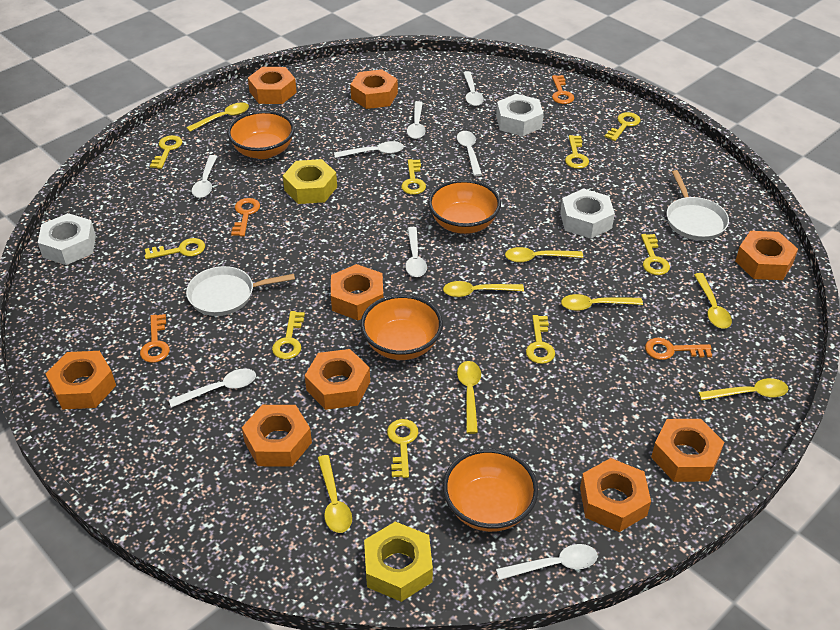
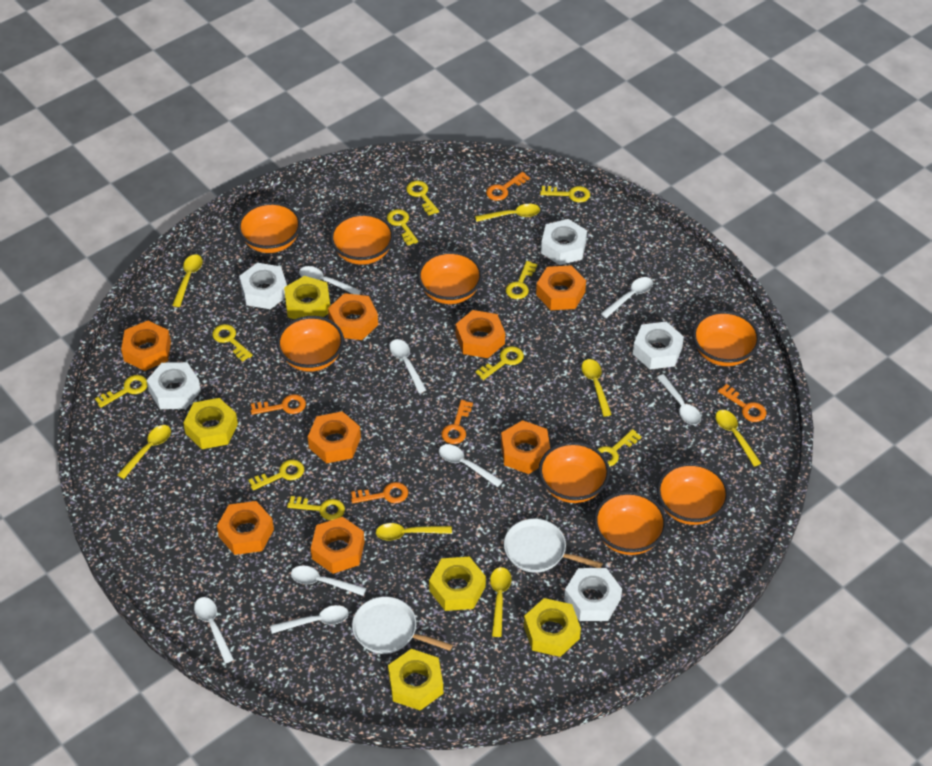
orange bowl: 4 -> 8
orange key: 4 -> 5
orange nut: 9 -> 8
white nut: 3 -> 5
yellow key: 9 -> 10
yellow nut: 2 -> 5
yellow spoon: 8 -> 7

